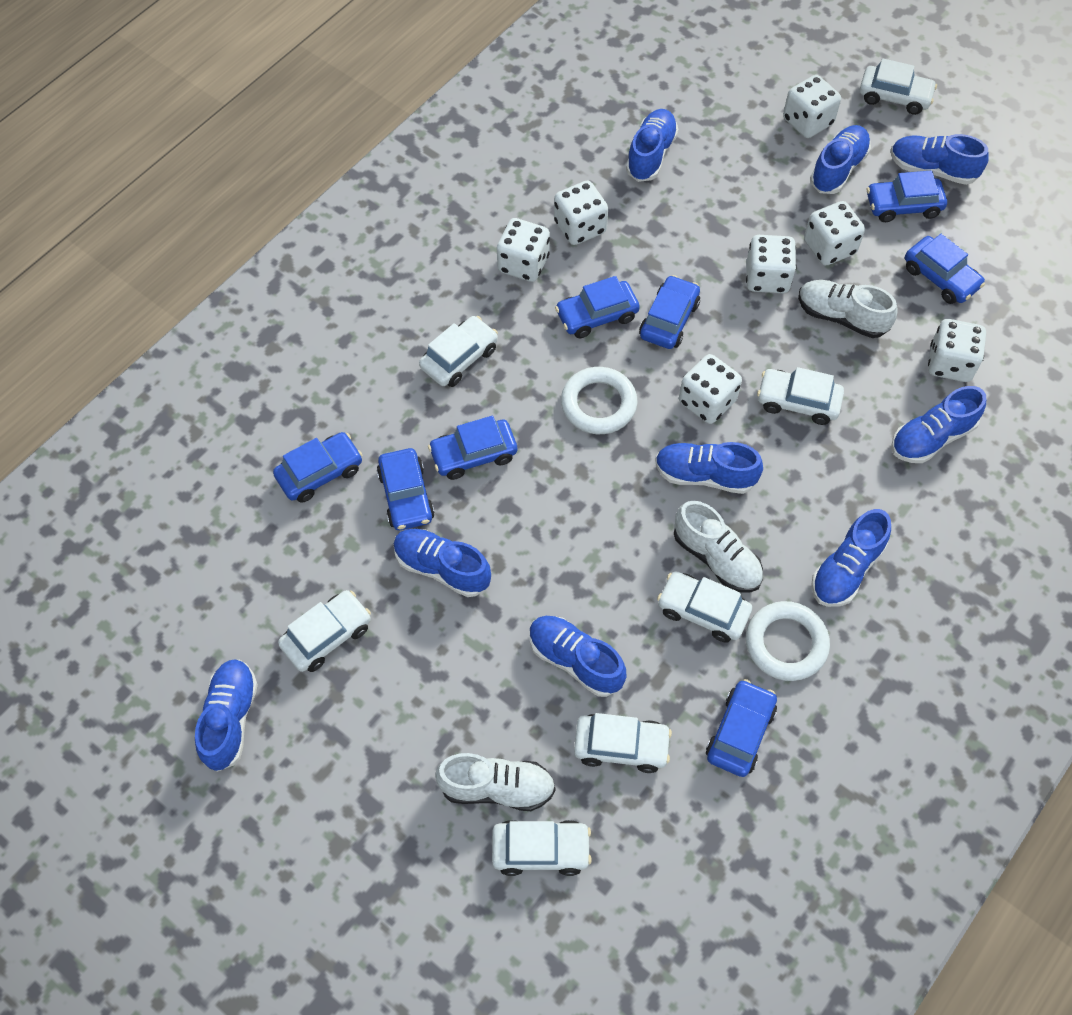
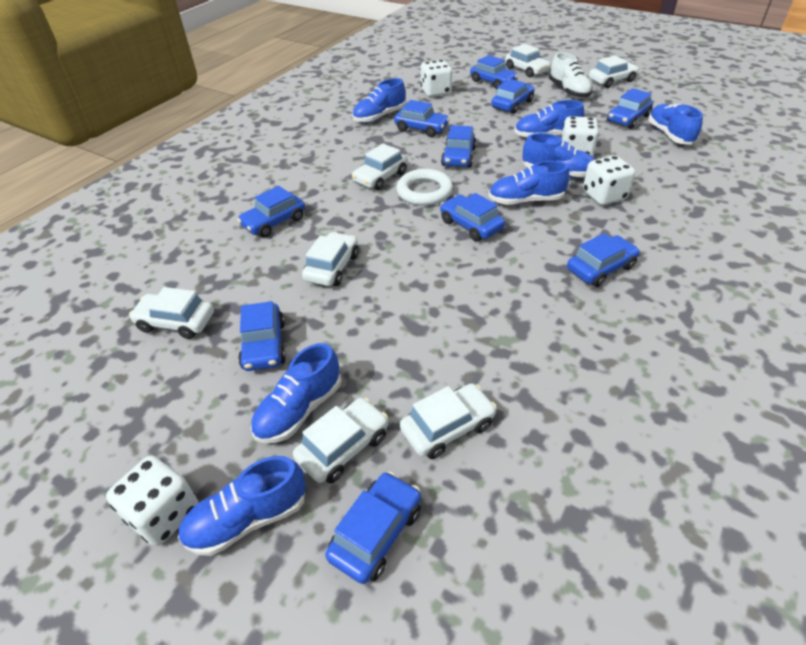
blue car: 8 -> 10
blue shoe: 9 -> 7
white dice: 7 -> 4
white ring: 2 -> 1
white shoe: 3 -> 1

